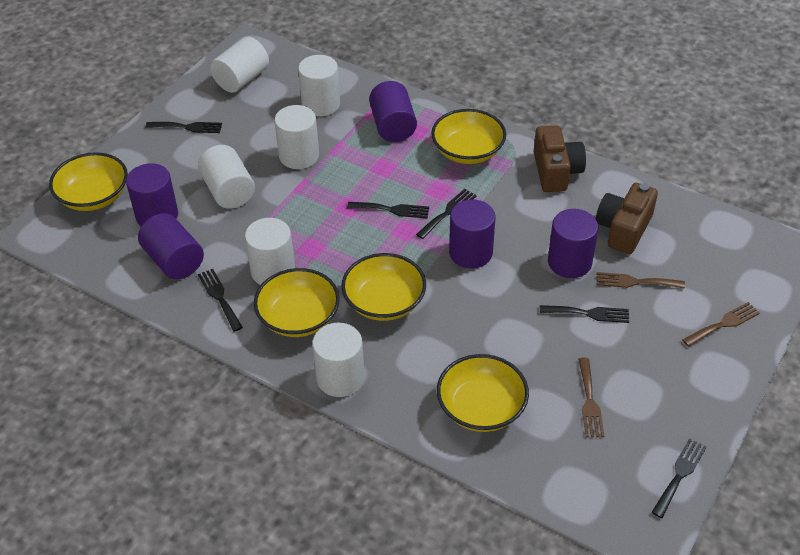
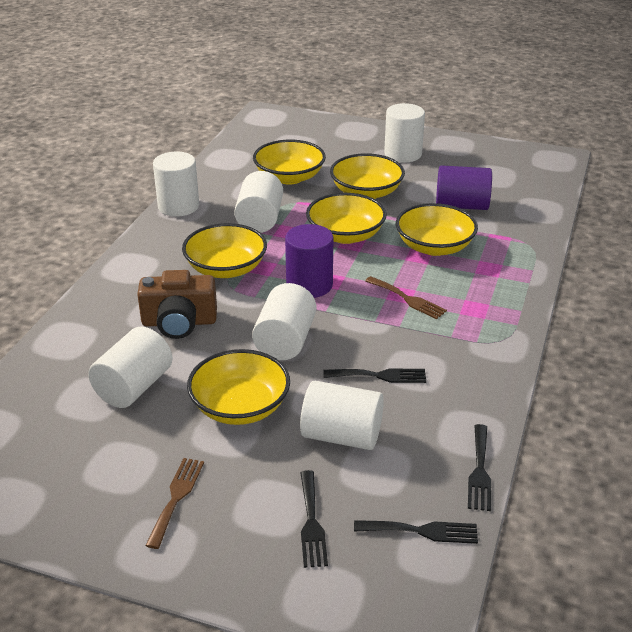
black fork: 6 -> 4
brown camera: 2 -> 1
brown fork: 3 -> 2
purple cylinder: 5 -> 2
yellow bowl: 5 -> 6

